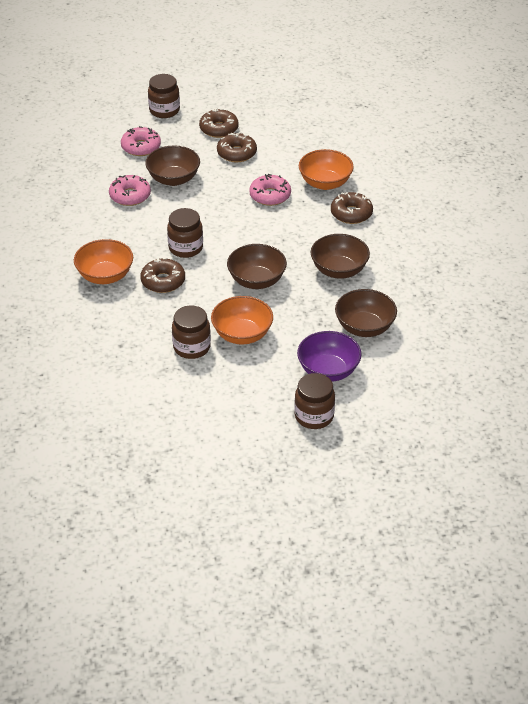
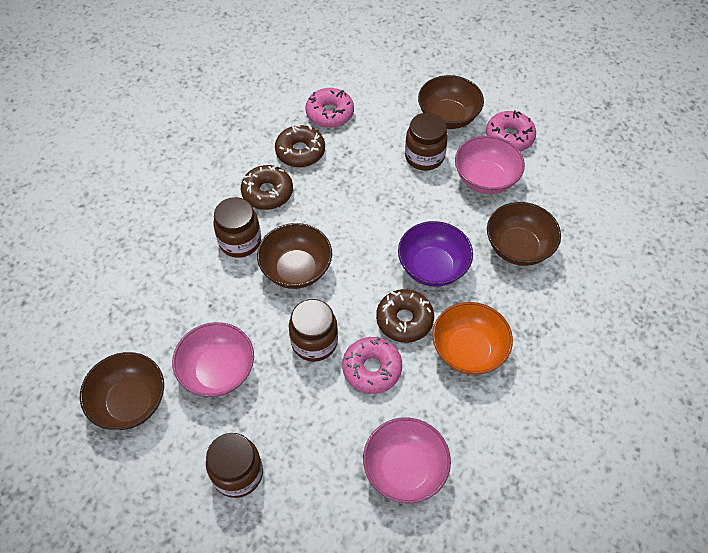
brown donut: 4 -> 3
orange bowl: 3 -> 1
pink bowl: 0 -> 3

